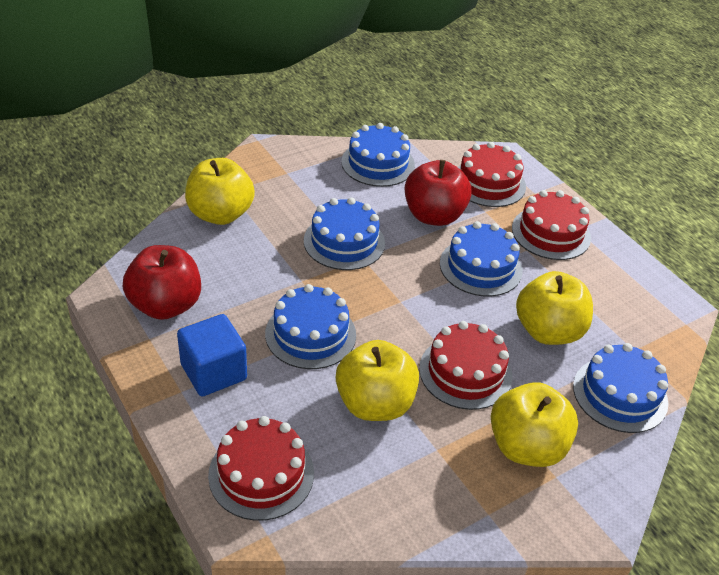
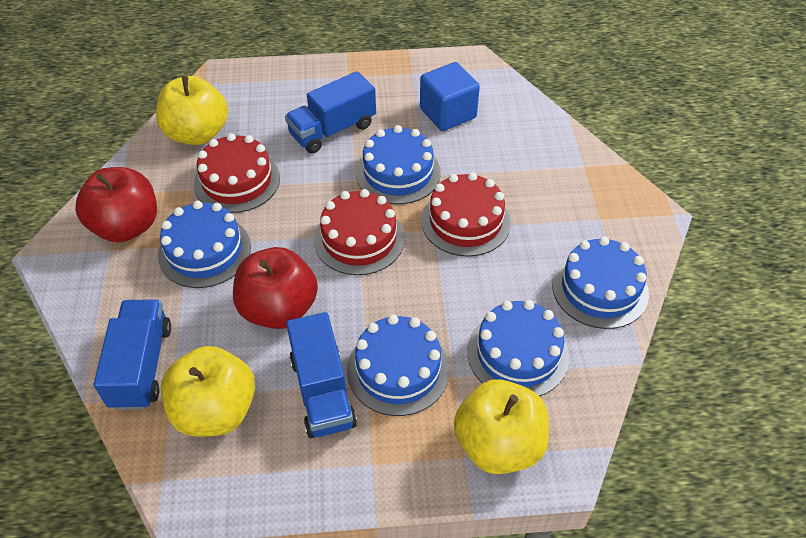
blue truck: 0 -> 3
red cake: 4 -> 3
yellow apple: 4 -> 3

